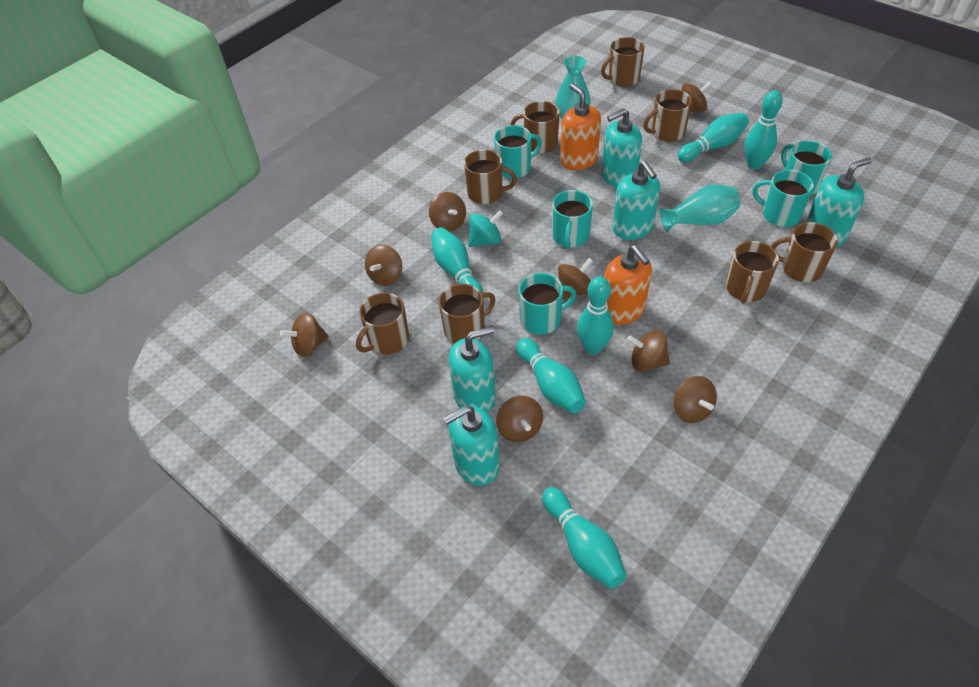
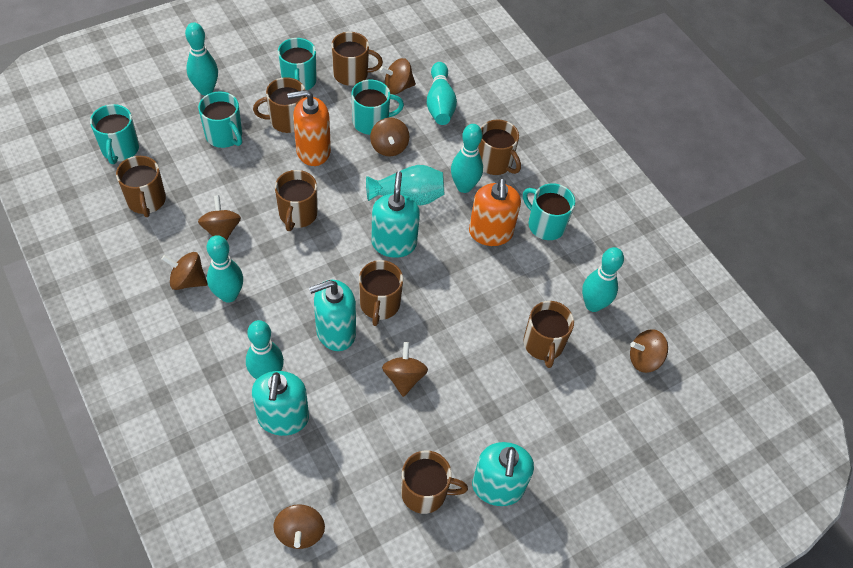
brown spinning top: 8 -> 7
turquoise soap dispenser: 5 -> 4
turquoise spinning top: 1 -> 0
turquoise vase: 2 -> 1

